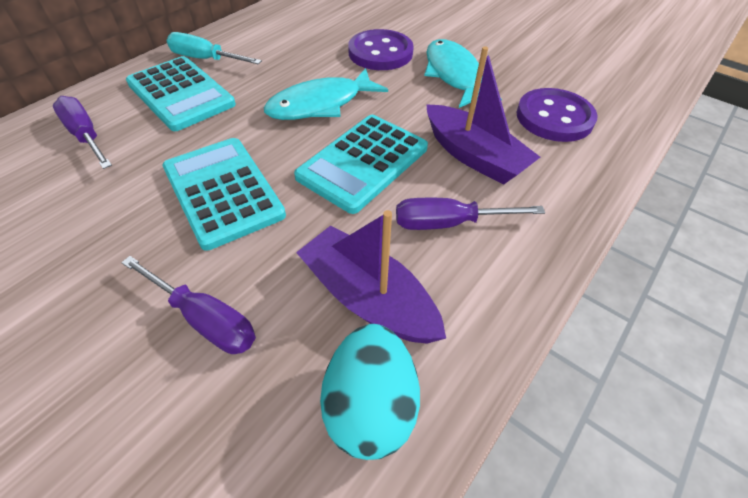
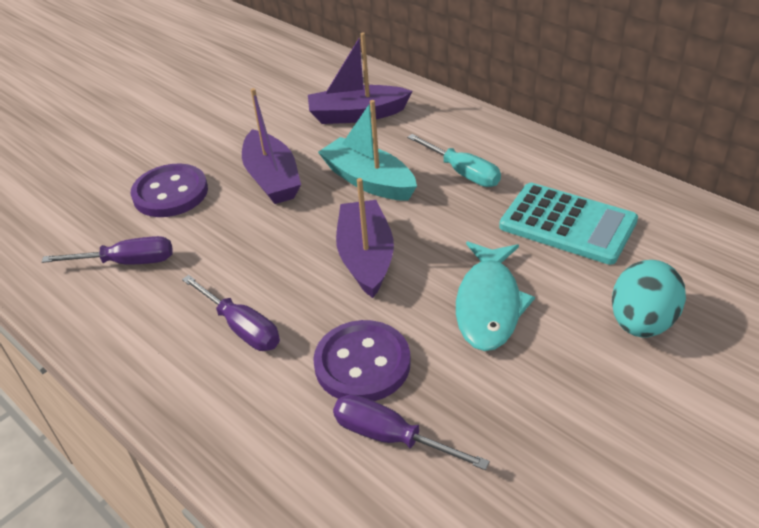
purple boat: 2 -> 3
turquoise boat: 0 -> 1
turquoise calculator: 3 -> 1
turquoise fish: 2 -> 1

